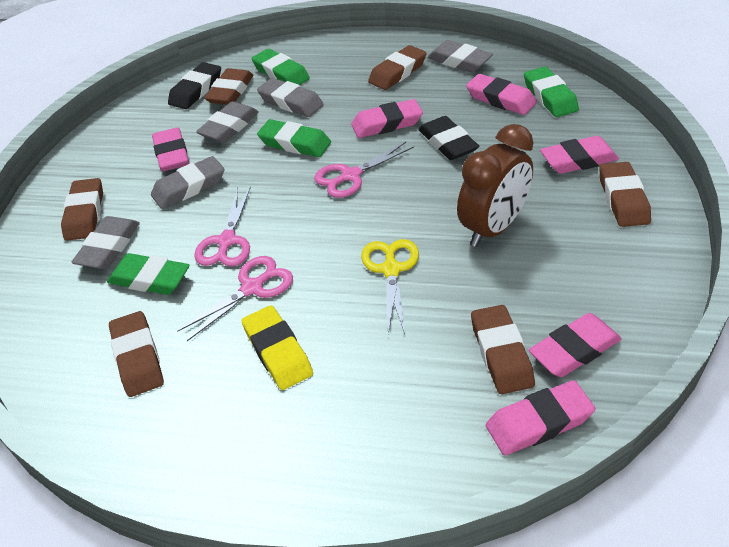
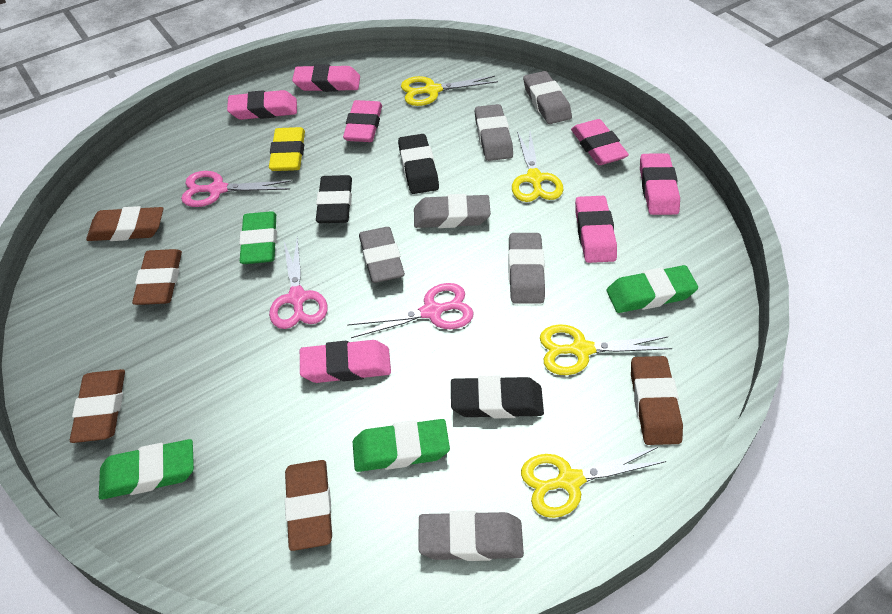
black eraser: 2 -> 3
brown clock: 1 -> 0
brown eraser: 6 -> 5
grey eraser: 5 -> 6
pink eraser: 6 -> 7
yellow scissors: 1 -> 4

